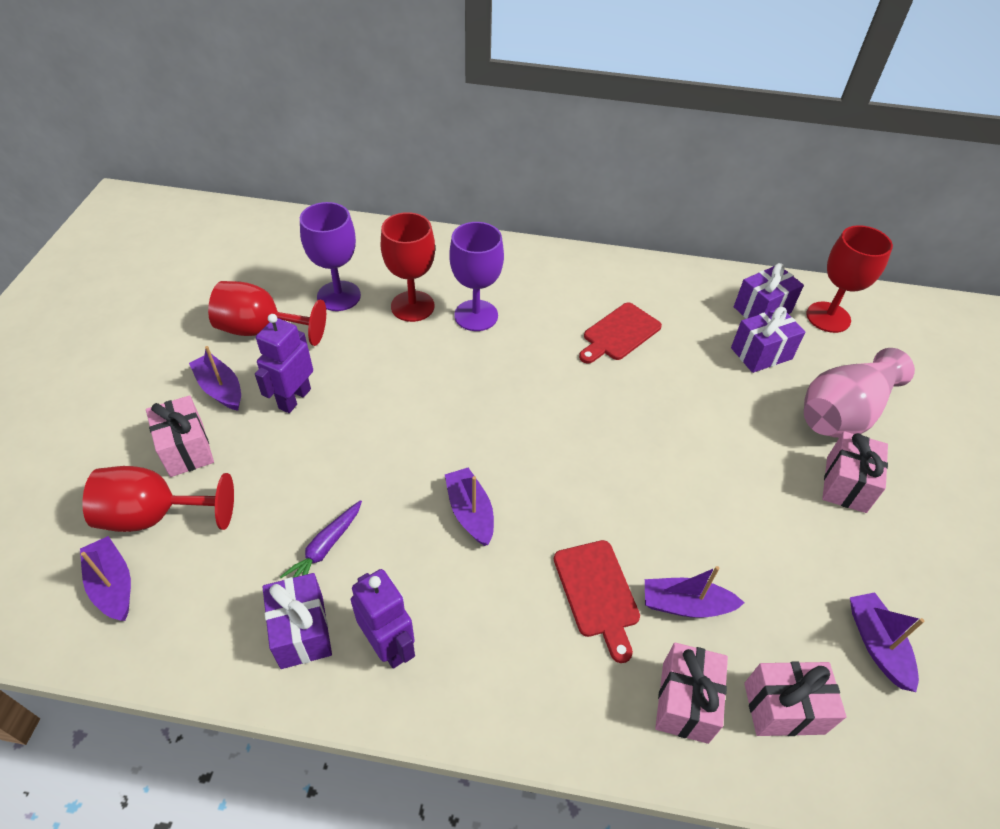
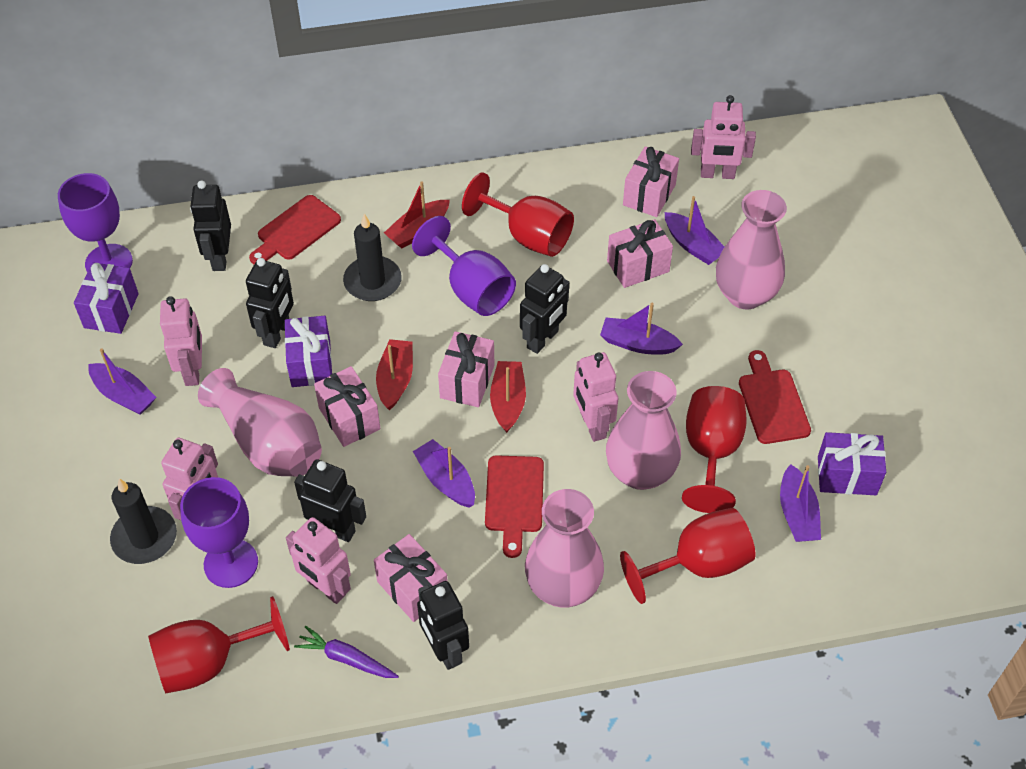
black candle: 0 -> 2
black robot: 0 -> 5
pink gift: 4 -> 5
pink robot: 0 -> 5
pink vase: 1 -> 4
purple goblet: 2 -> 3
purple robot: 2 -> 0
red boat: 0 -> 3
red cutting board: 2 -> 3

